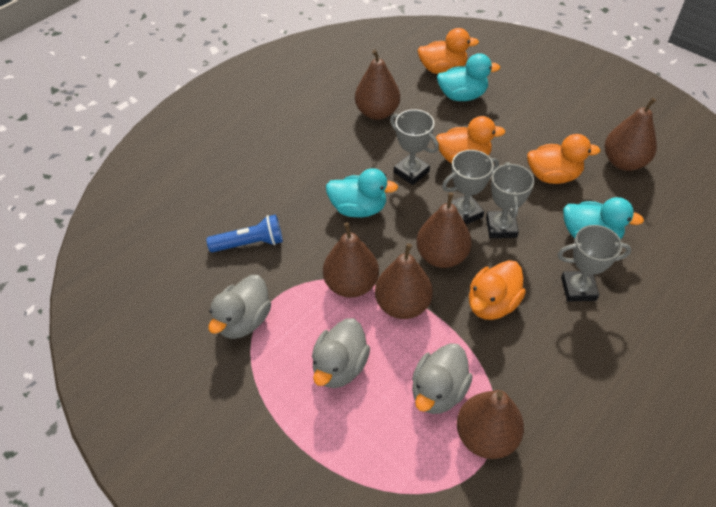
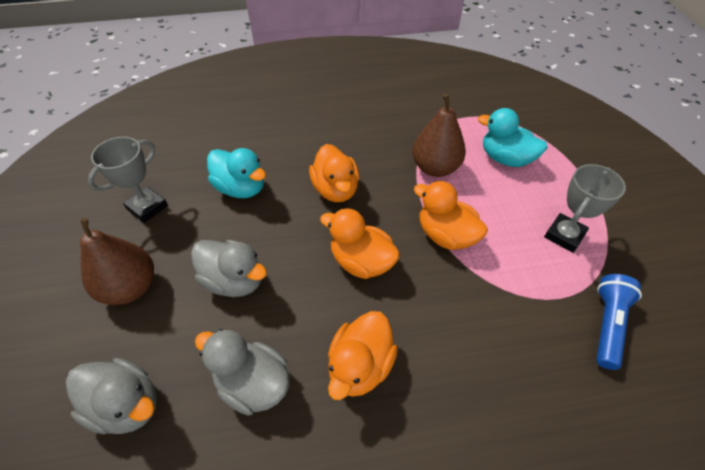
brown pear: 6 -> 2
grey trophy: 4 -> 2
turquoise duck: 3 -> 2

